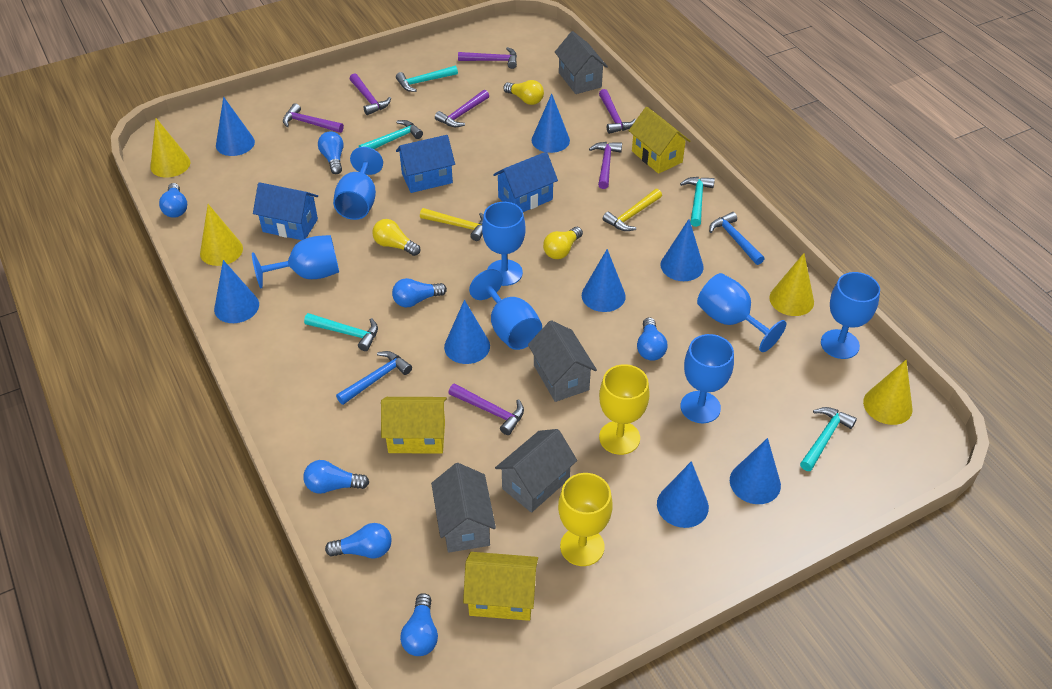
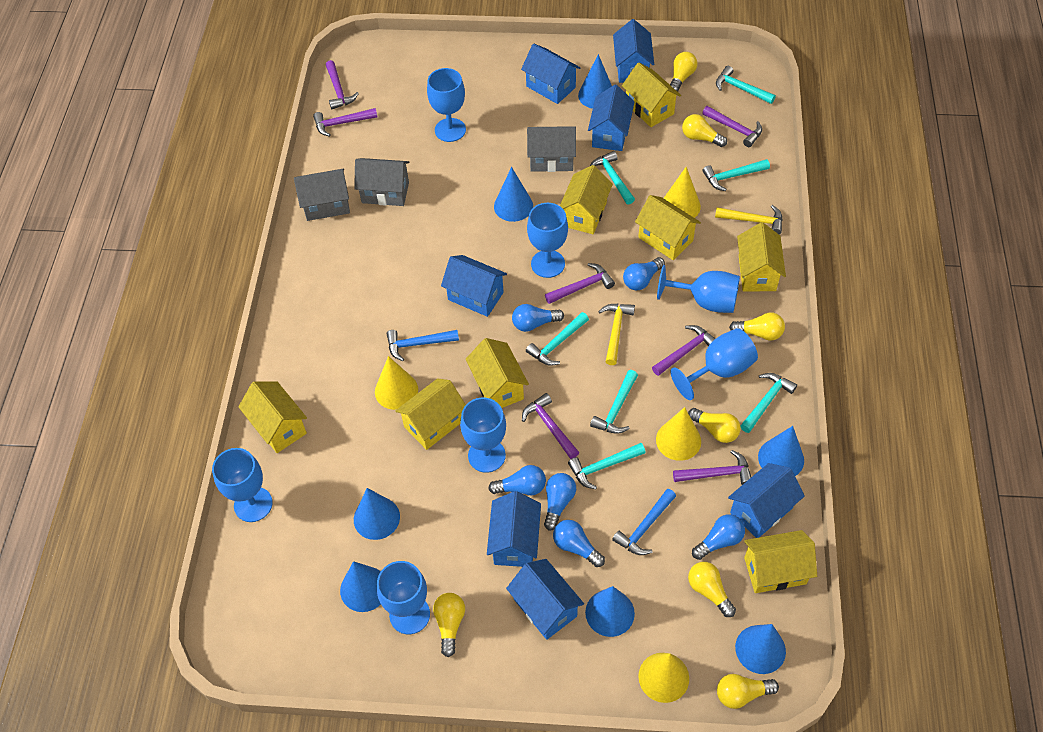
blue cone: 8 -> 7
blue house: 3 -> 7
blue light bulb: 7 -> 6
grey house: 4 -> 3
turquoise hammer: 5 -> 7
yellow goblet: 2 -> 0
yellow house: 3 -> 8
yellow light bulb: 3 -> 7

